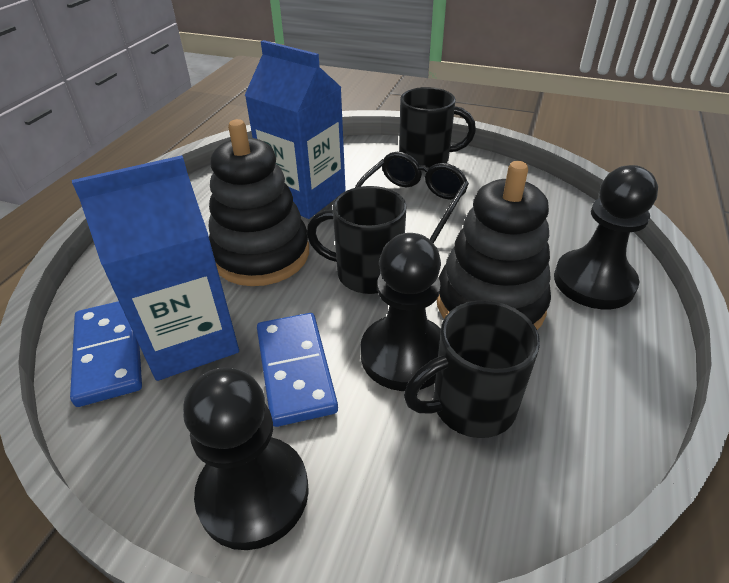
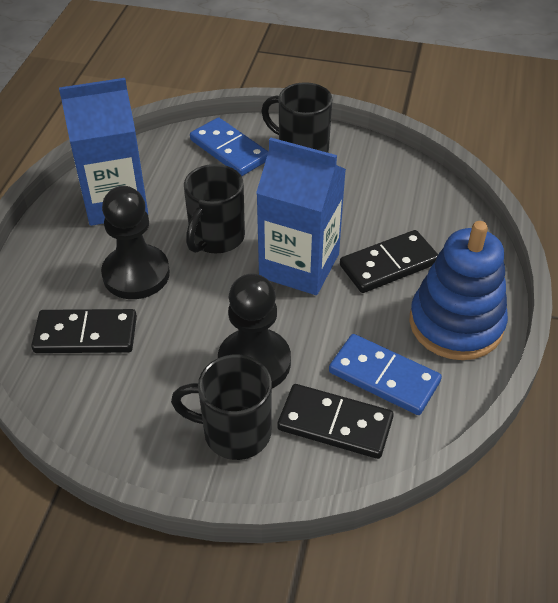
black domino: 0 -> 3
black glasses: 1 -> 0
black pawn: 3 -> 2
black stacking toy: 2 -> 0
blue stacking toy: 0 -> 1

